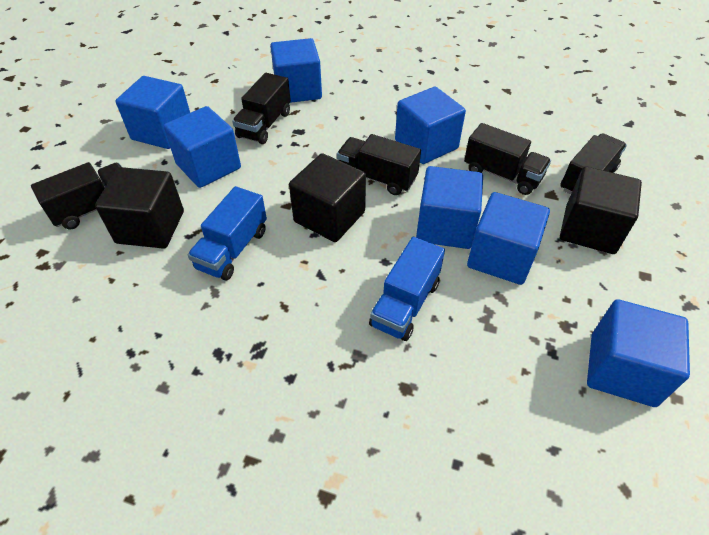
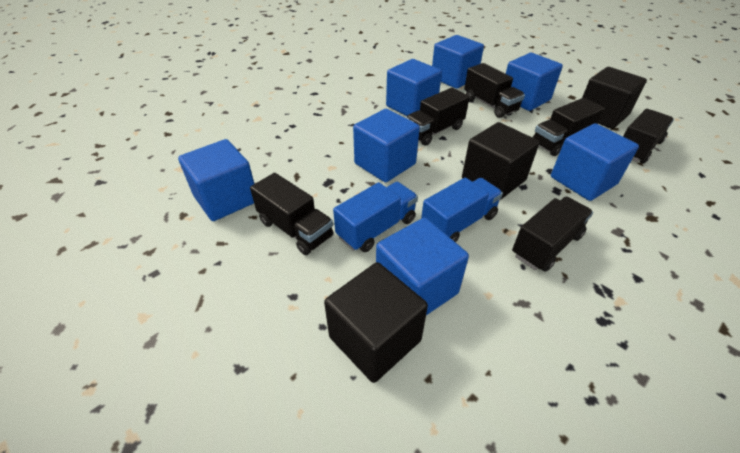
black truck: 5 -> 6

